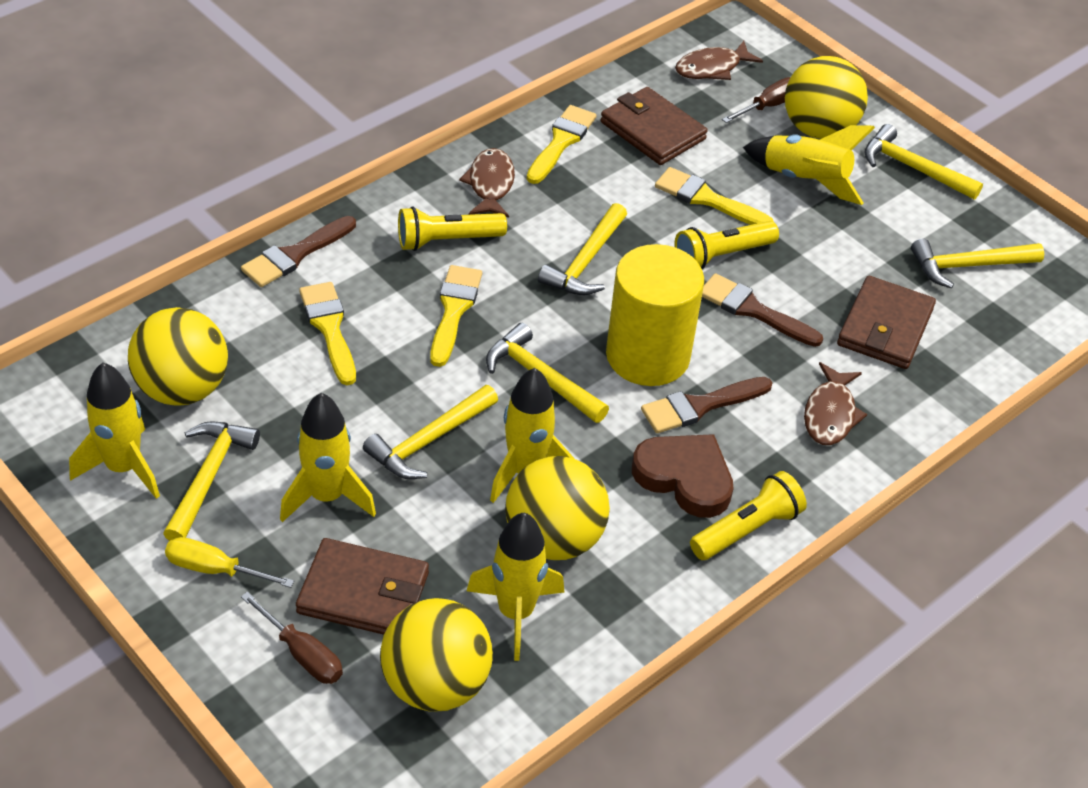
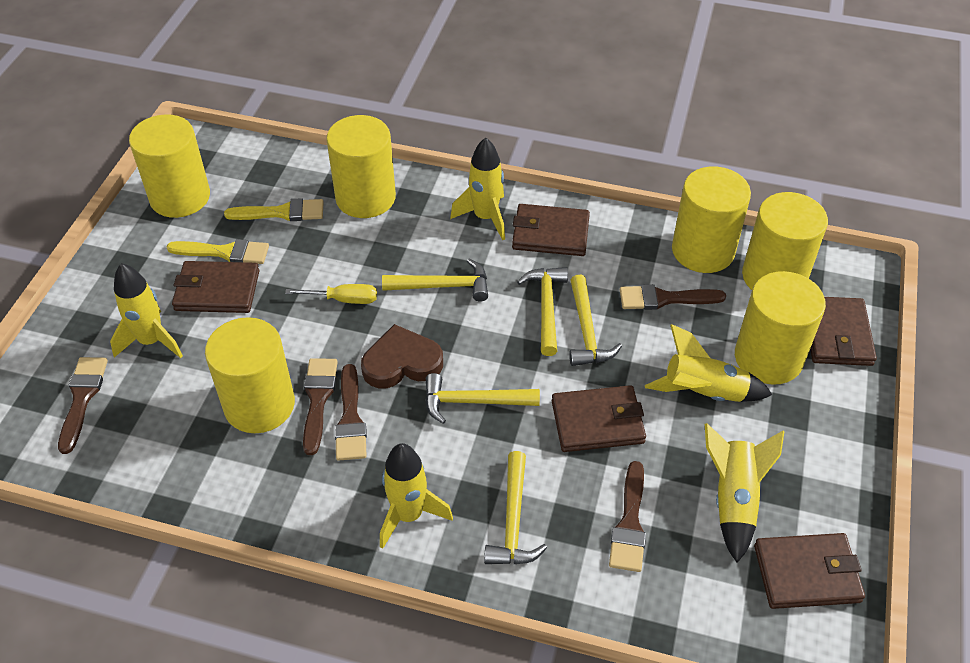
brown brush: 3 -> 5
brown fish: 3 -> 0
brown screwdriver: 2 -> 0
brown wallet: 3 -> 5
yellow ball: 4 -> 0
yellow brush: 4 -> 2
yellow cylinder: 1 -> 6
yellow flashlight: 3 -> 0
yellow hammer: 6 -> 5

